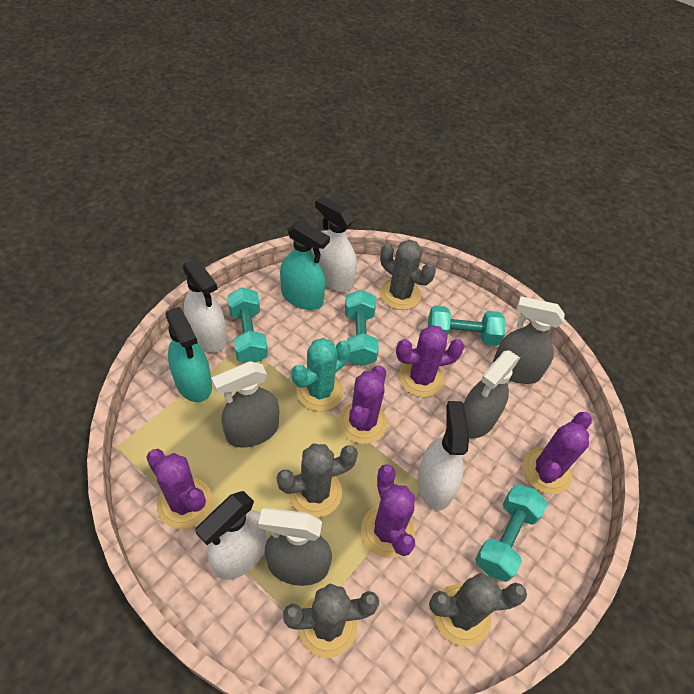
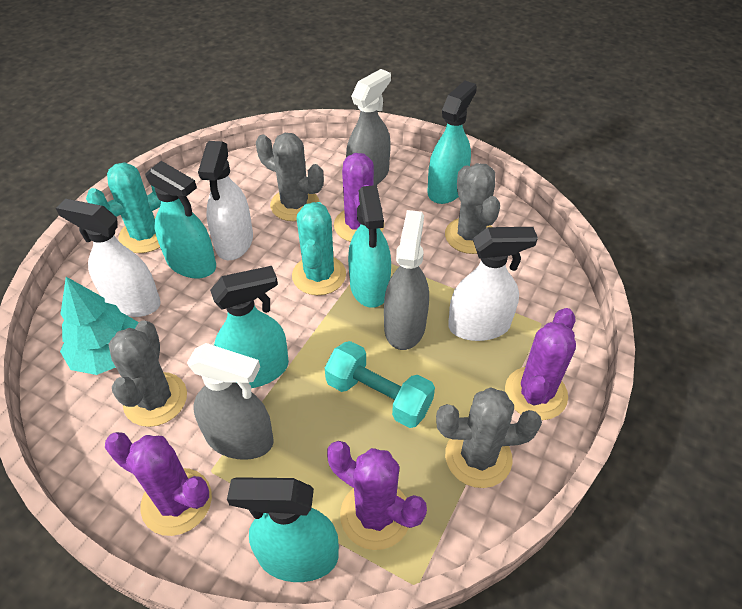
grey spray bottle: 4 -> 3
purple cactus: 5 -> 4
turquoise cactus: 1 -> 2
turquoise dumbbell: 4 -> 1
turquoise spray bottle: 2 -> 5
turquoise tree: 0 -> 1
white spray bottle: 4 -> 3

